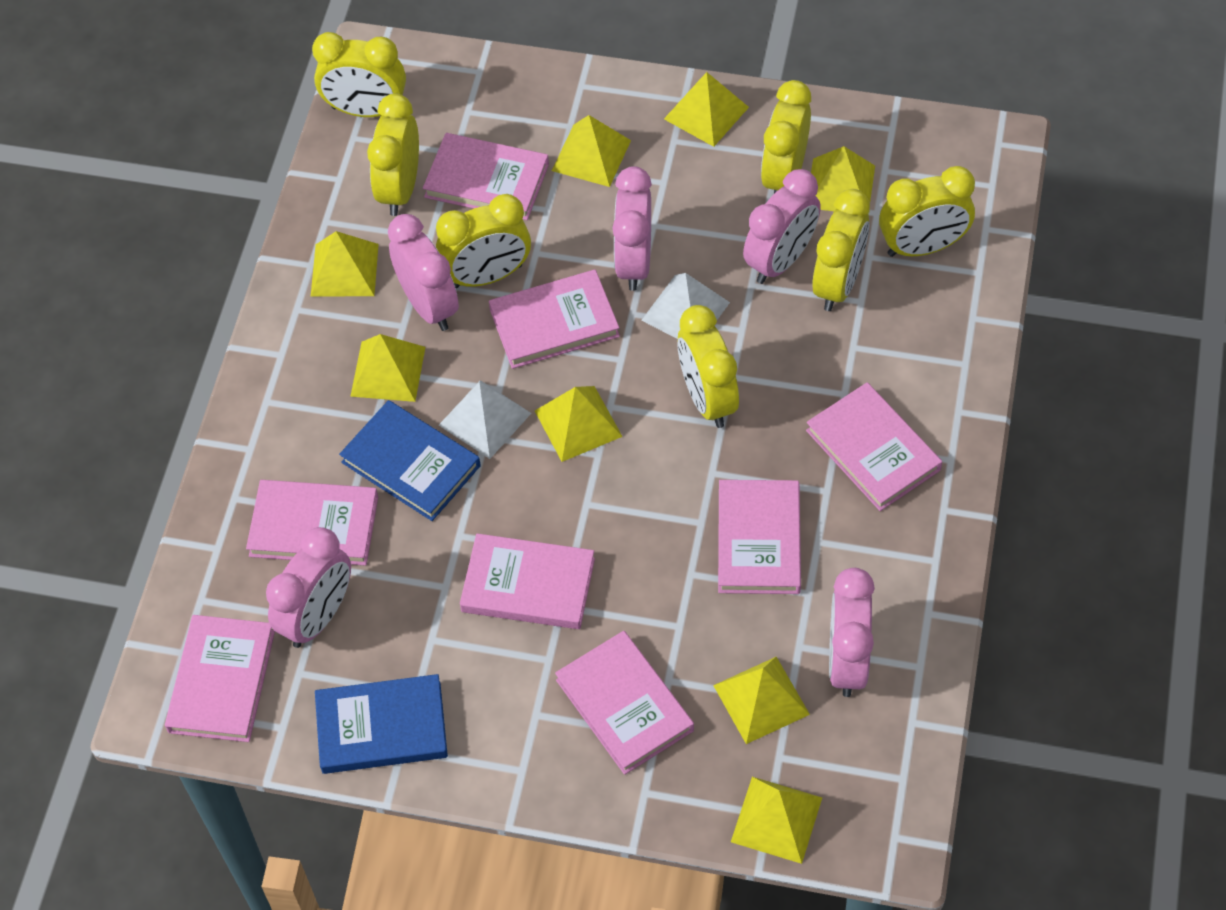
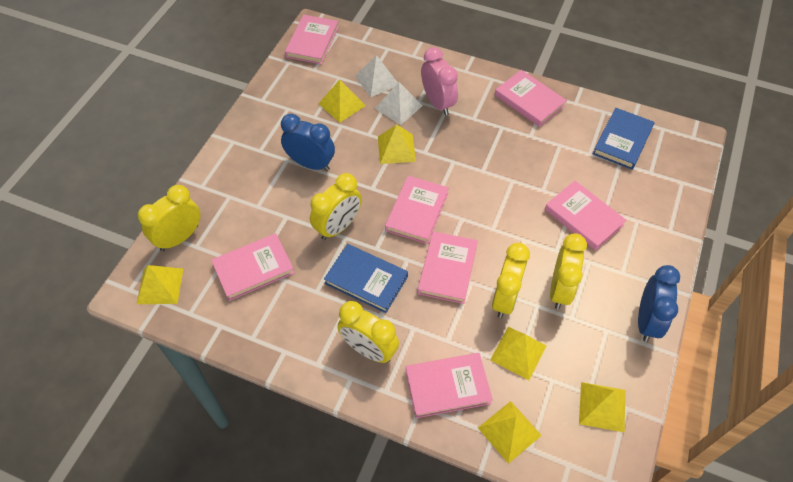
blue clock: 0 -> 2
pink book: 8 -> 7
pink clock: 5 -> 1
yellow clock: 7 -> 5
yellow pyramid: 8 -> 6

